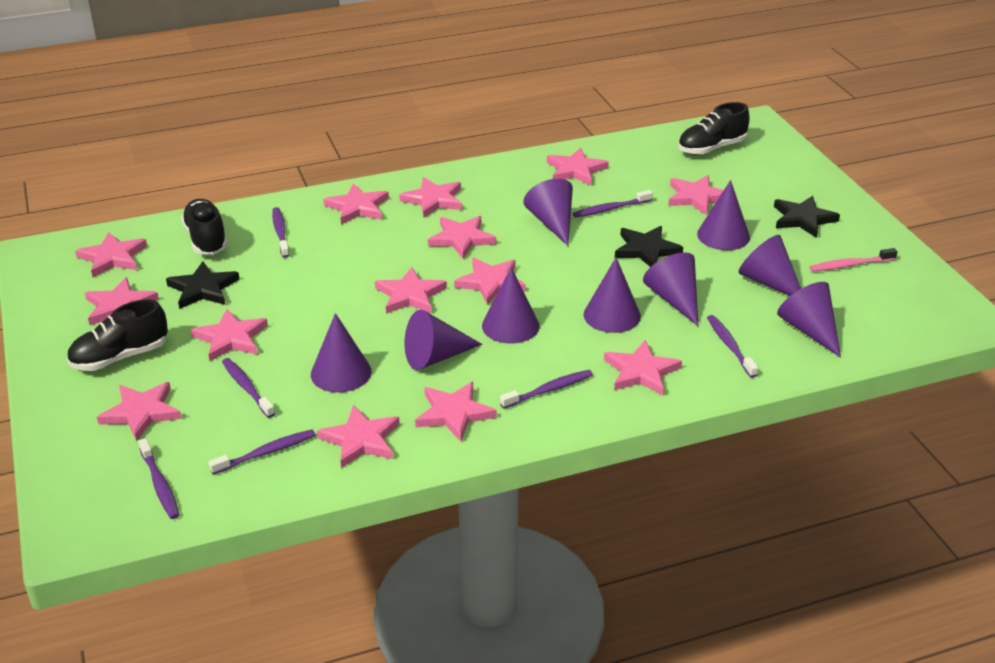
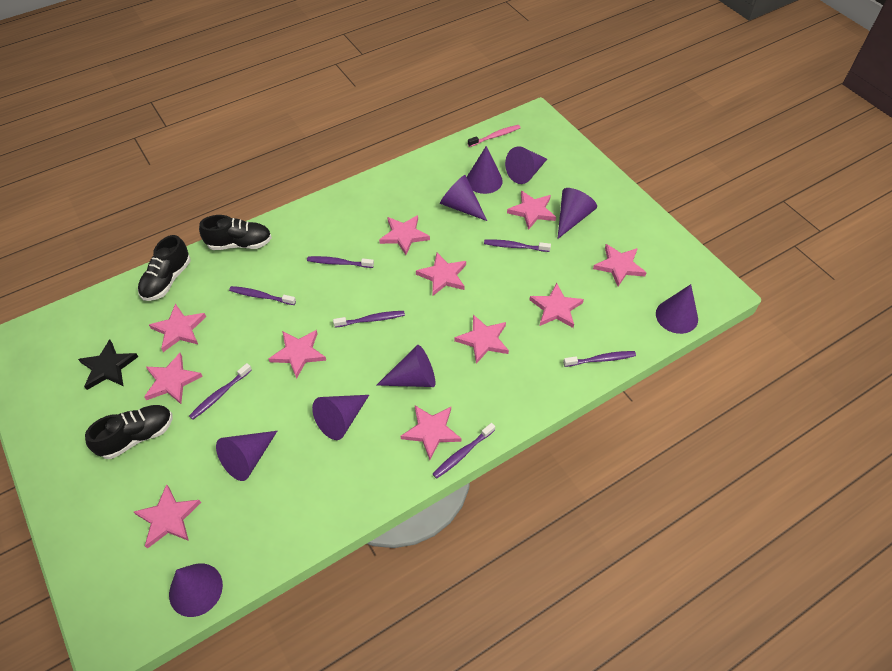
black star: 3 -> 1
pink star: 14 -> 11

